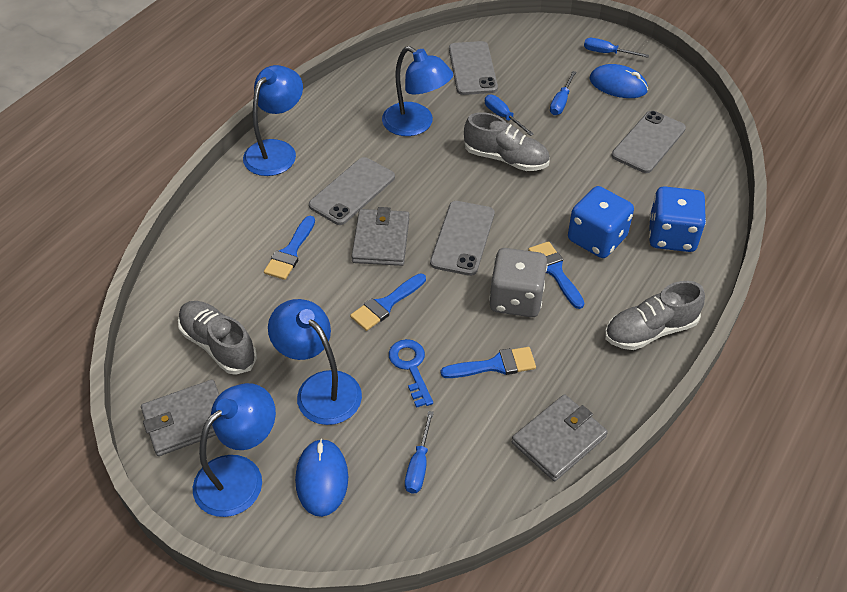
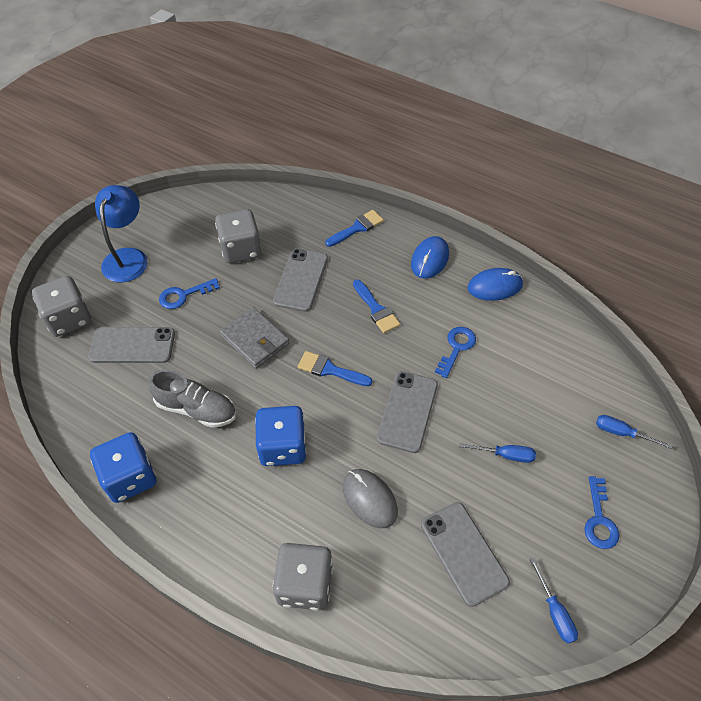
blue brush: 4 -> 3
blue key: 1 -> 3
blue lamp: 4 -> 1
blue screwdriver: 4 -> 3
grey dice: 1 -> 3
grey mouse: 0 -> 1
grey shoe: 3 -> 1
grey wallet: 3 -> 1

